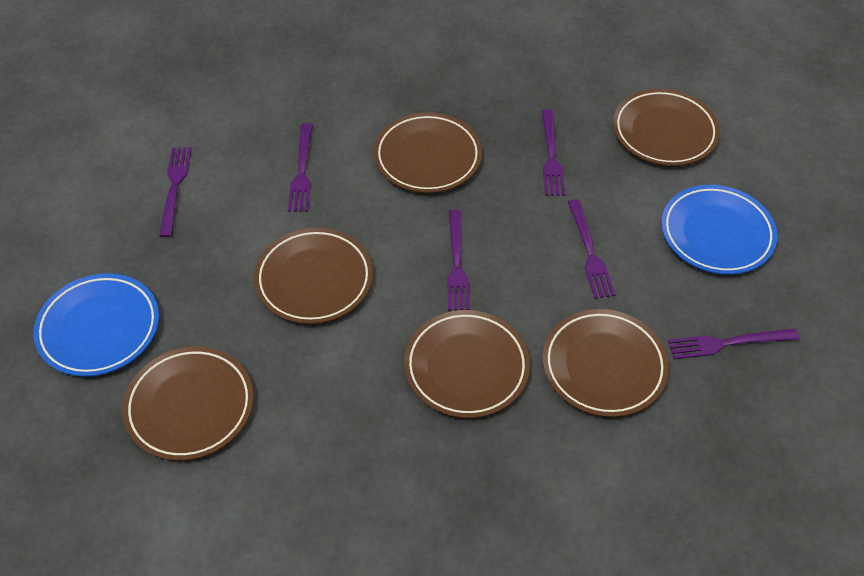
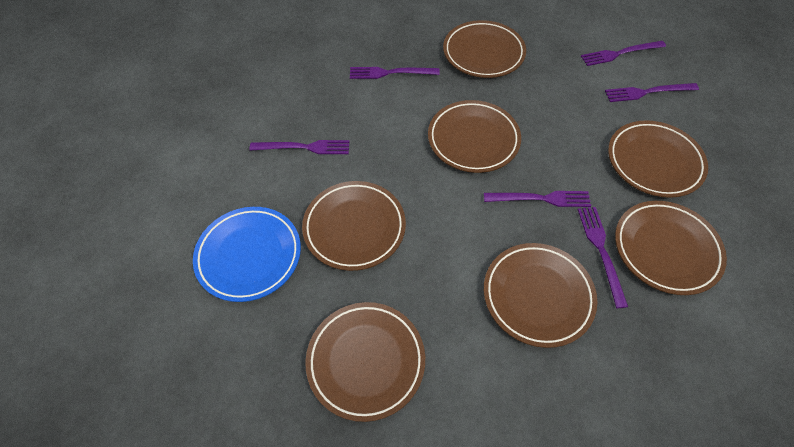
blue plate: 2 -> 1
brown plate: 6 -> 7

